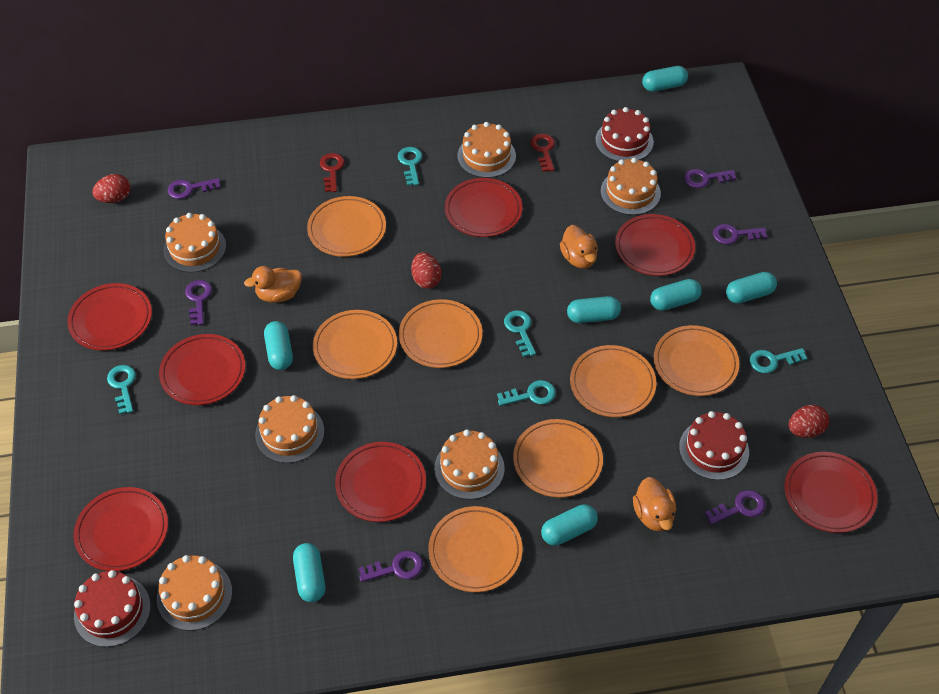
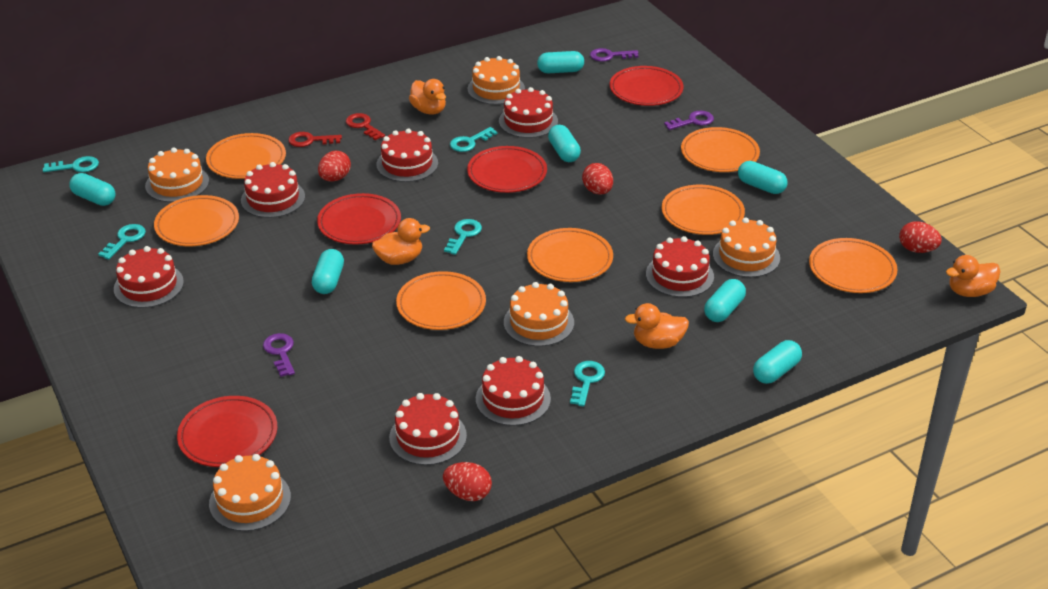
orange cake: 6 -> 5
orange duck: 3 -> 4
purple key: 6 -> 3
red cake: 3 -> 7
red egg: 3 -> 4
red plate: 7 -> 4

